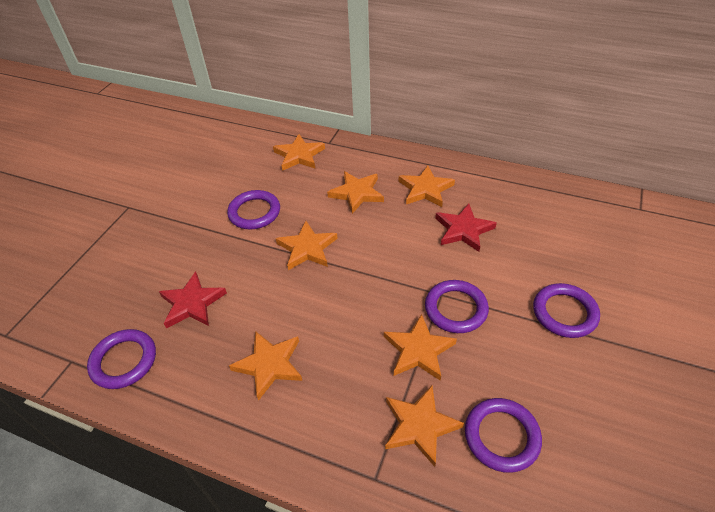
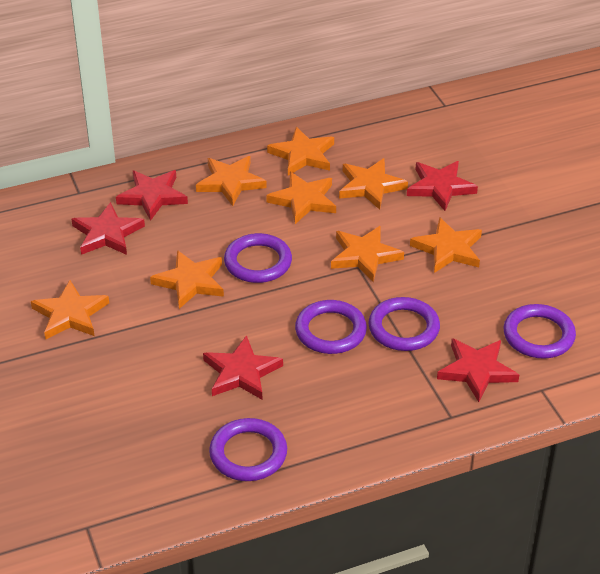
orange star: 7 -> 8
red star: 2 -> 5

